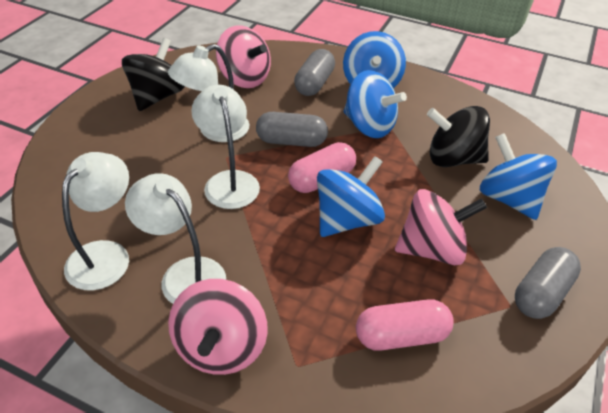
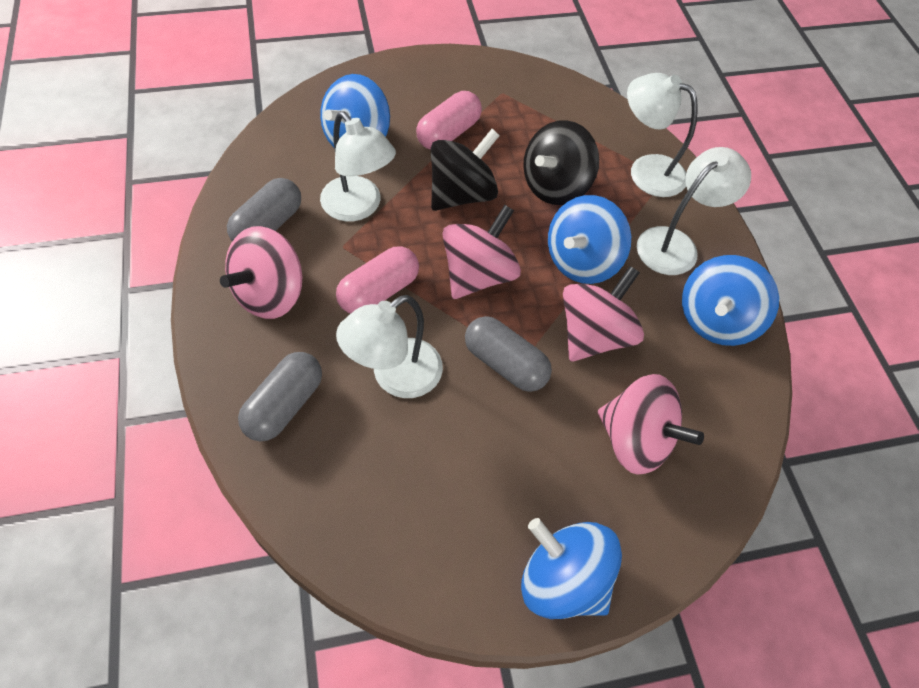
pink spinning top: 3 -> 4

